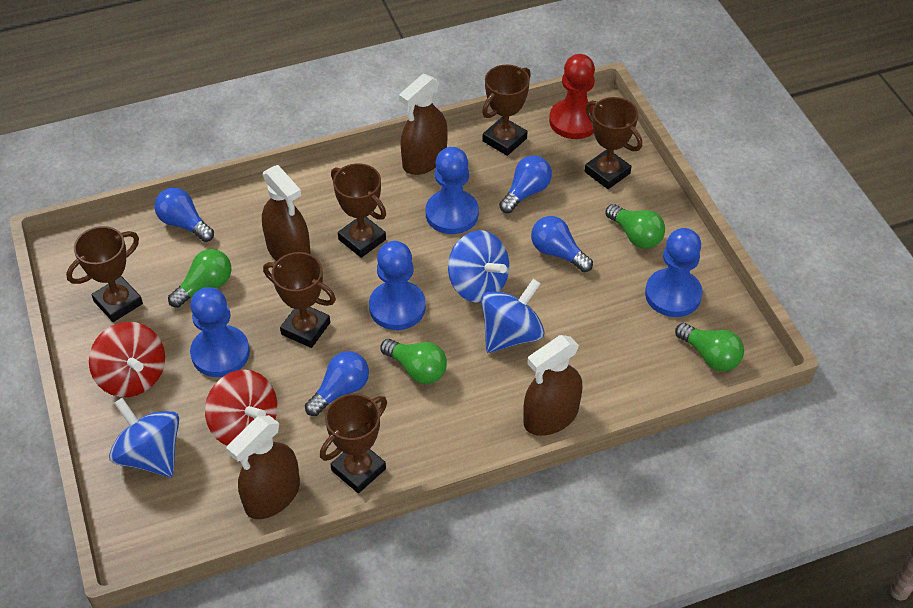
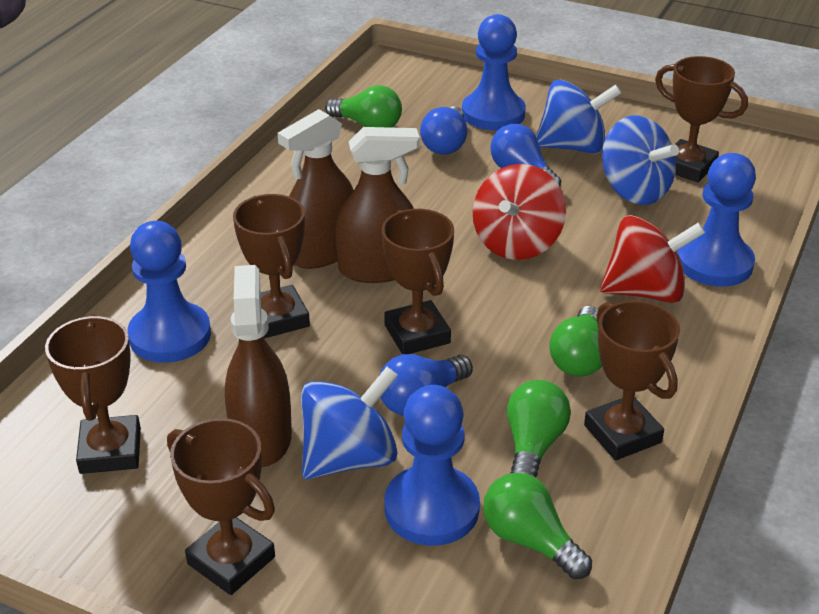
blue light bulb: 4 -> 3
brown spray bottle: 4 -> 3
red pawn: 1 -> 0

